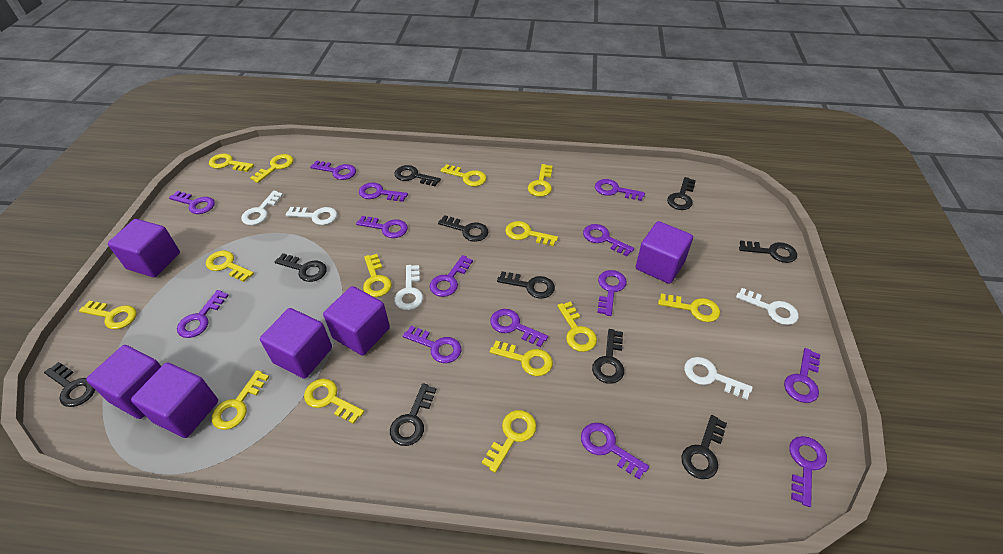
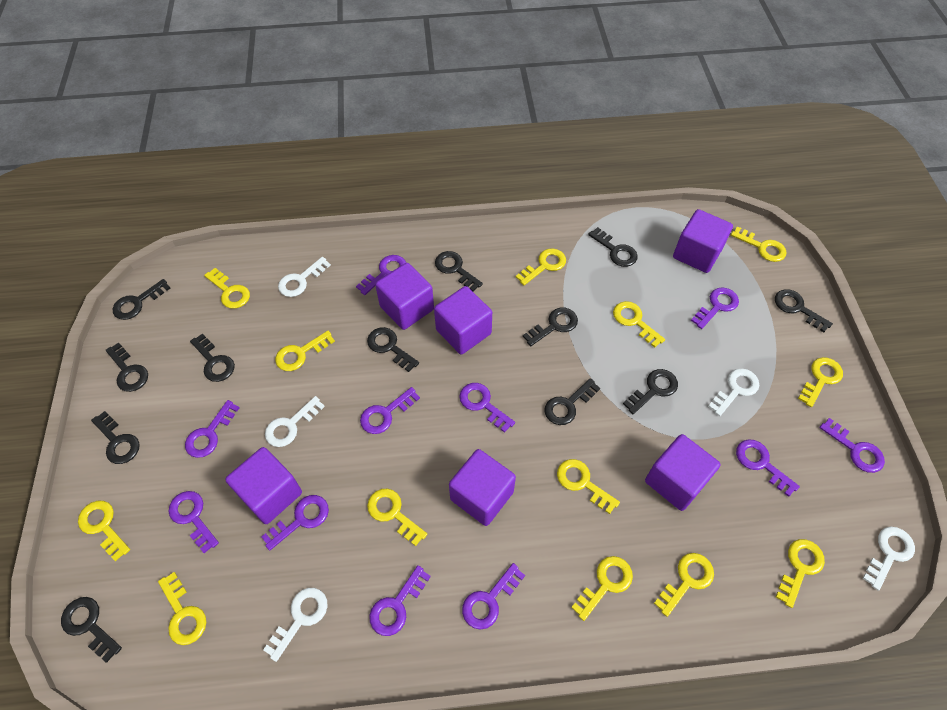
black key: 10 -> 12
purple key: 14 -> 11
yellow key: 14 -> 13

